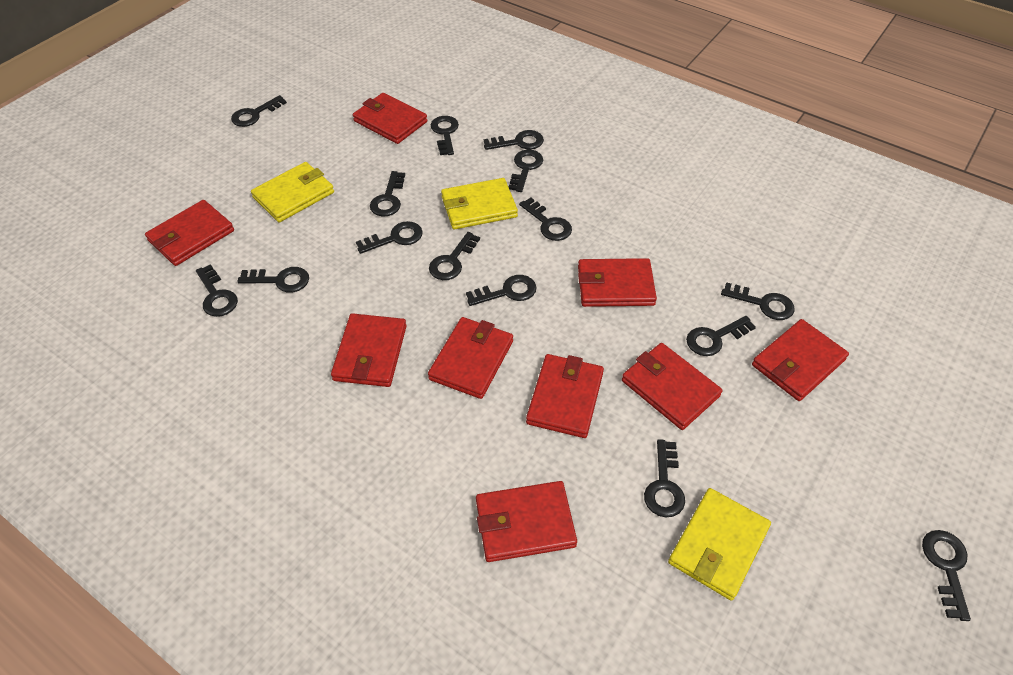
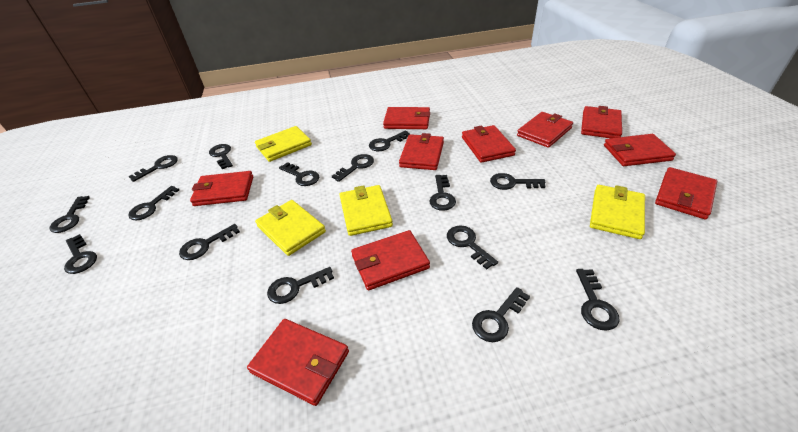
red wallet: 9 -> 10
yellow wallet: 3 -> 4

